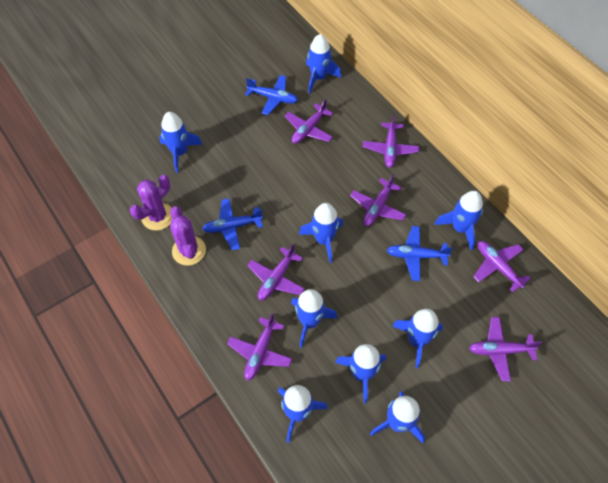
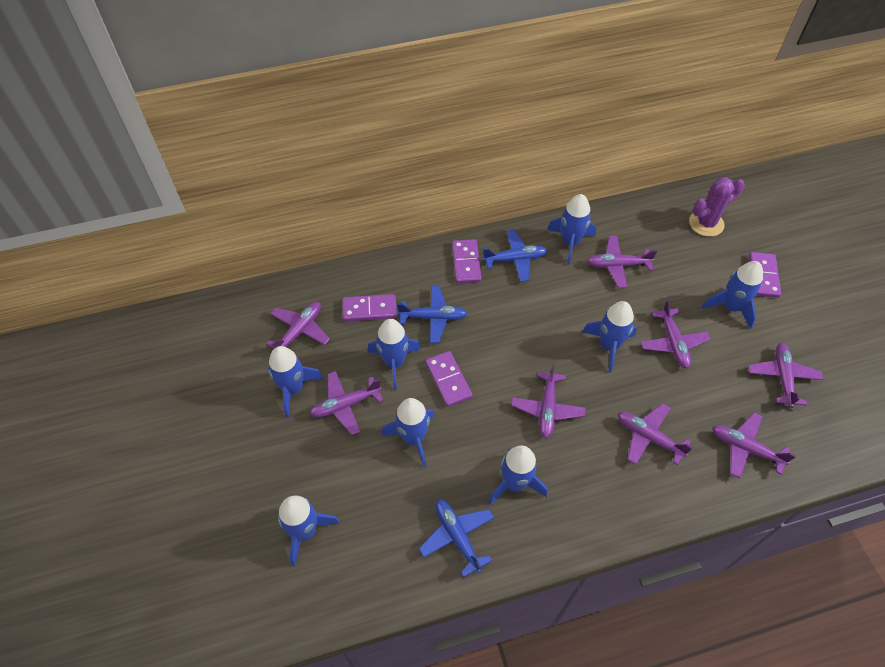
blue rocket: 9 -> 8
purple cactus: 2 -> 1
purple domino: 0 -> 4
purple plane: 7 -> 8

